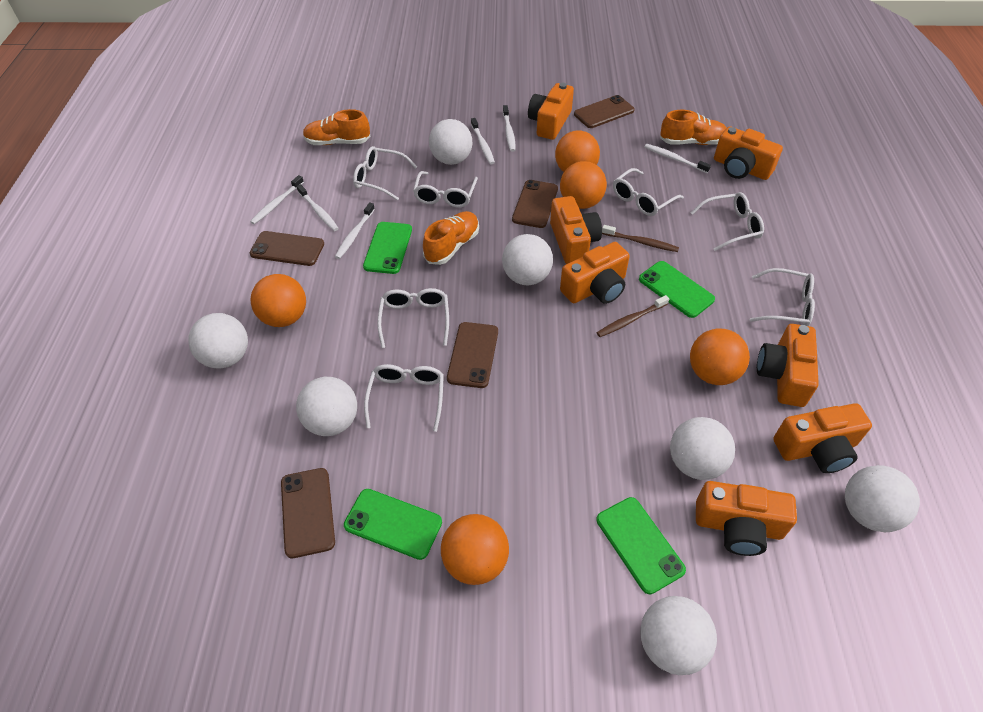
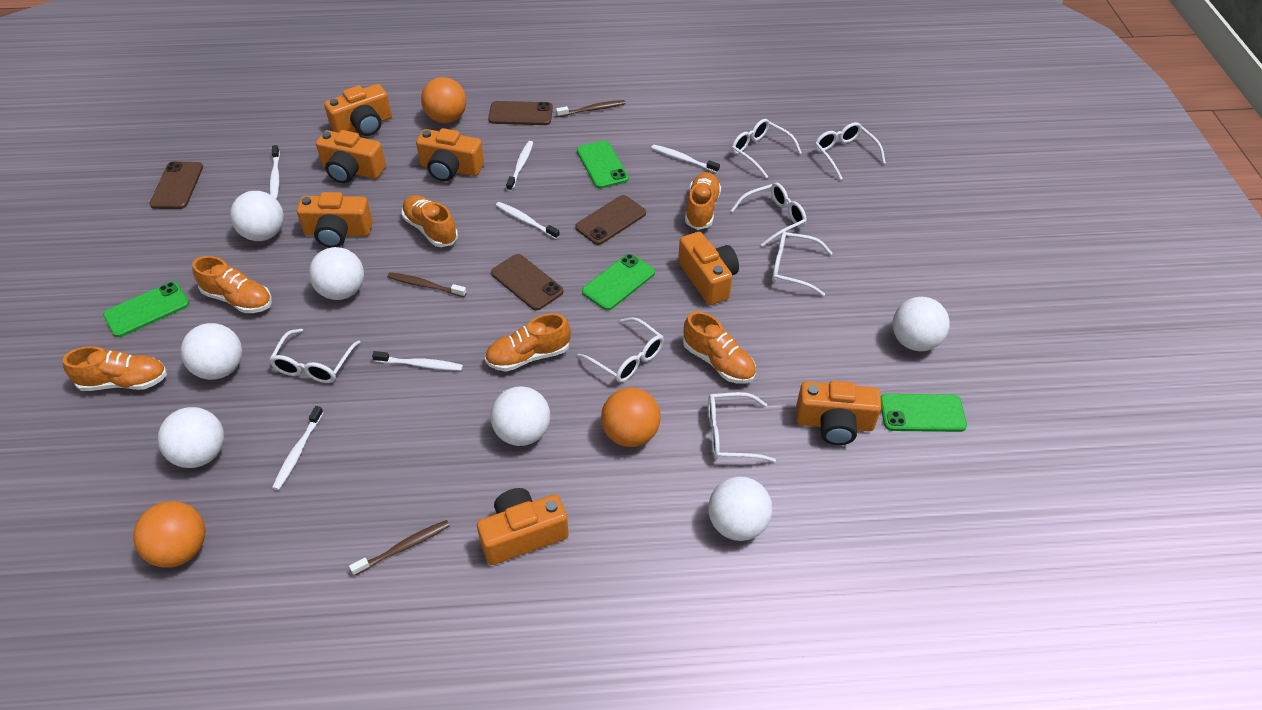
brown phone: 5 -> 4
brown toothbrush: 2 -> 3
orange ball: 5 -> 3
orange shoe: 3 -> 6

